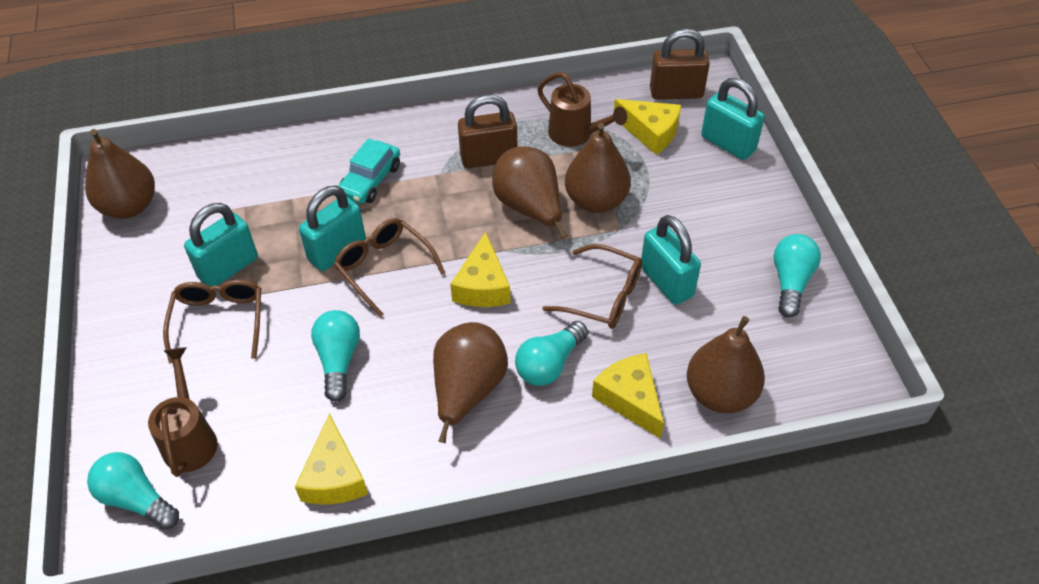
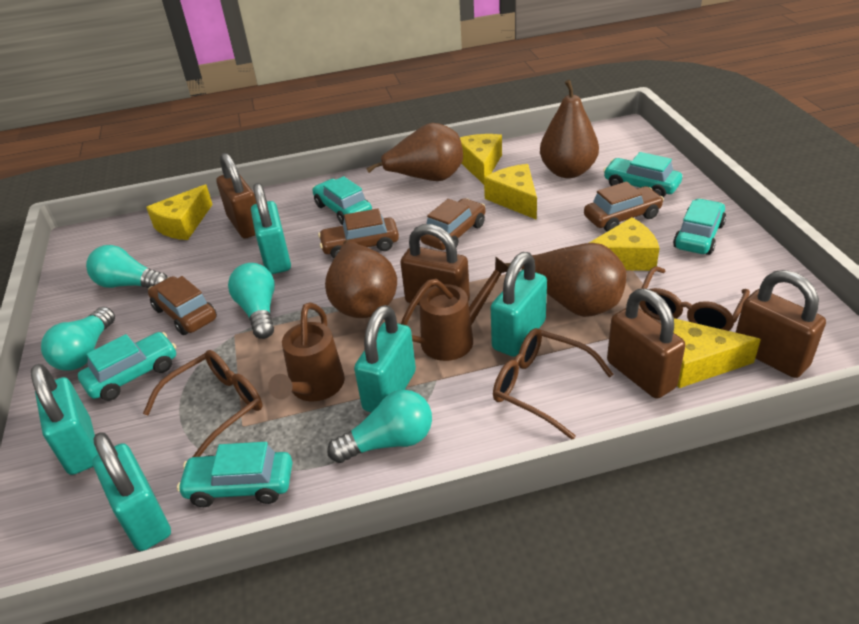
brown car: 0 -> 4
brown padlock: 2 -> 4
brown pear: 5 -> 4
turquoise car: 1 -> 5
turquoise padlock: 4 -> 5
yellow cheese: 4 -> 5

